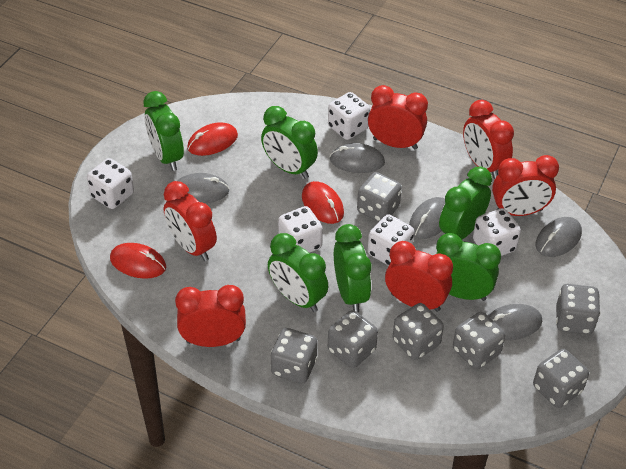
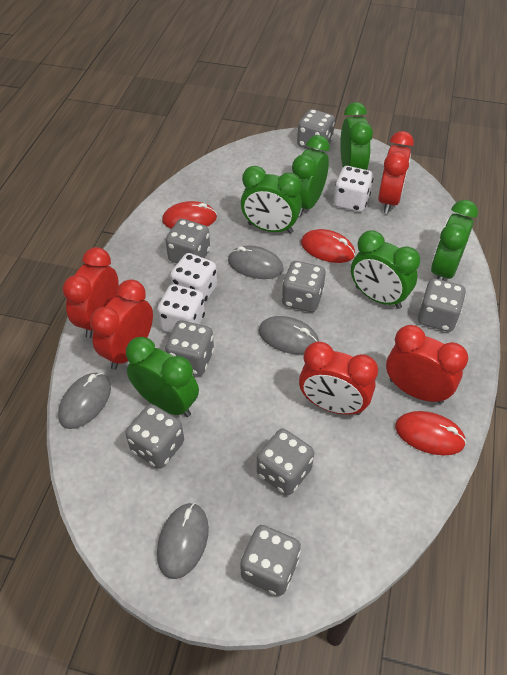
grey dice: 7 -> 8
grey mouse: 5 -> 4
red clock: 6 -> 5
white dice: 5 -> 3

